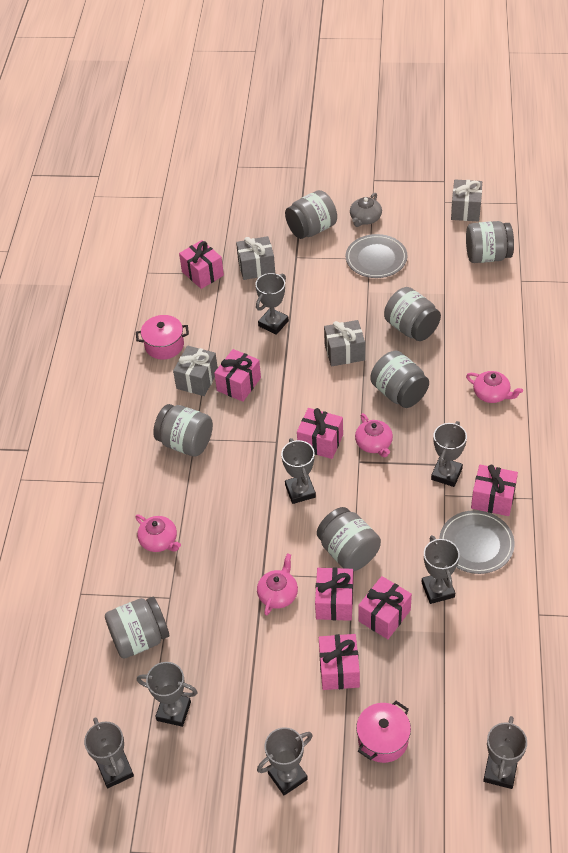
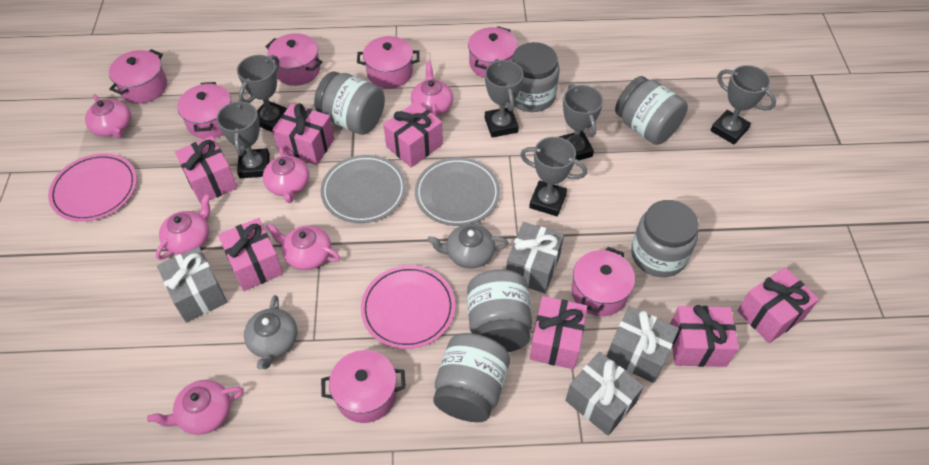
grey jar: 7 -> 6
grey teapot: 1 -> 2
grey trophy: 8 -> 6
pink plate: 0 -> 2
pink pot: 2 -> 7
pink teapot: 4 -> 6

